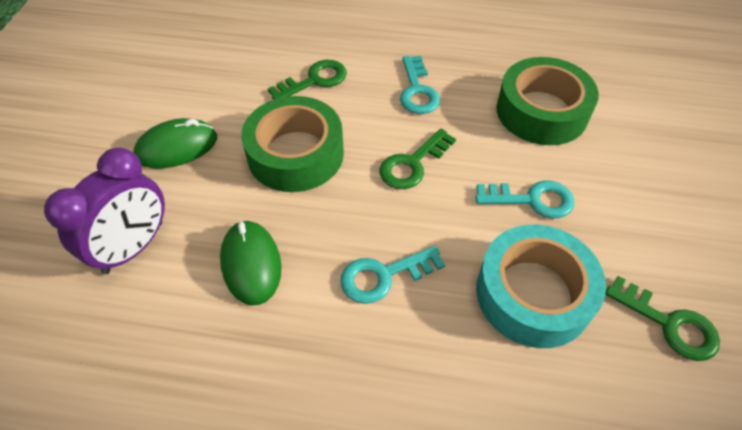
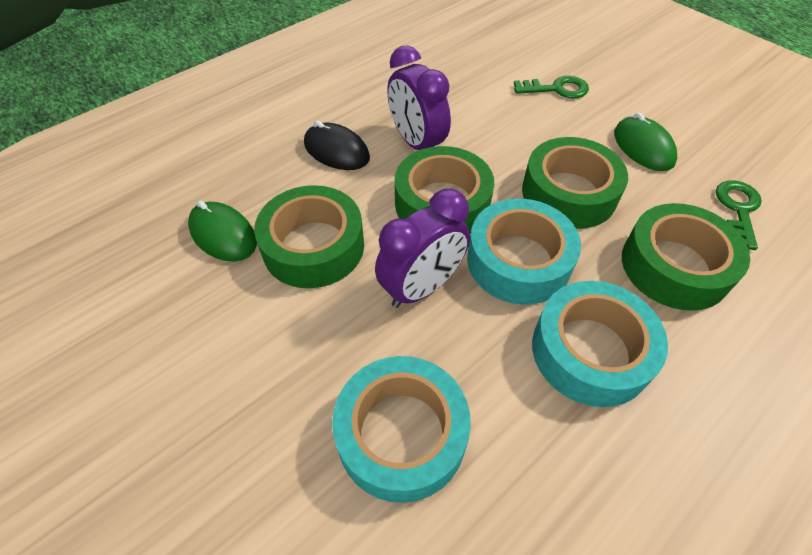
black mouse: 0 -> 1
green key: 3 -> 2
green tape: 2 -> 4
purple clock: 1 -> 2
turquoise key: 3 -> 0
turquoise tape: 1 -> 3

